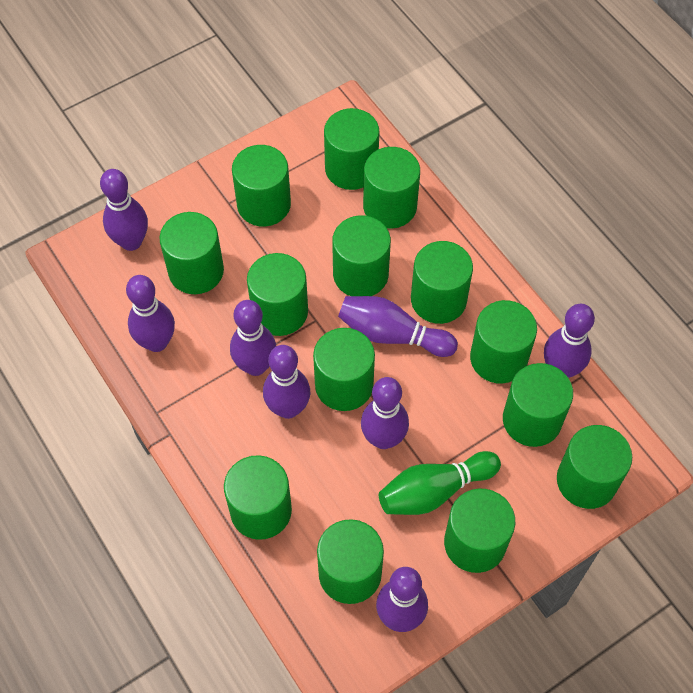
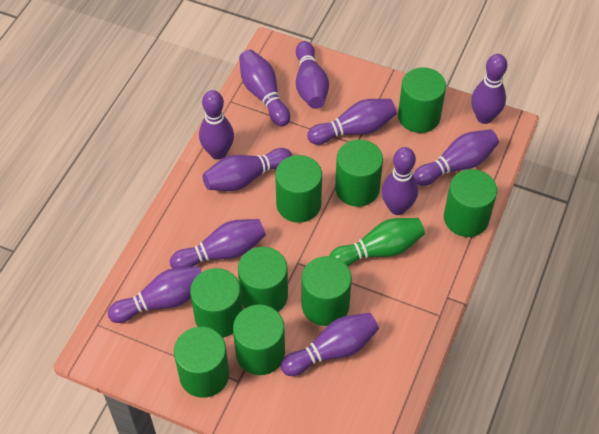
green cylinder: 14 -> 9
purple bowling pin: 8 -> 11

